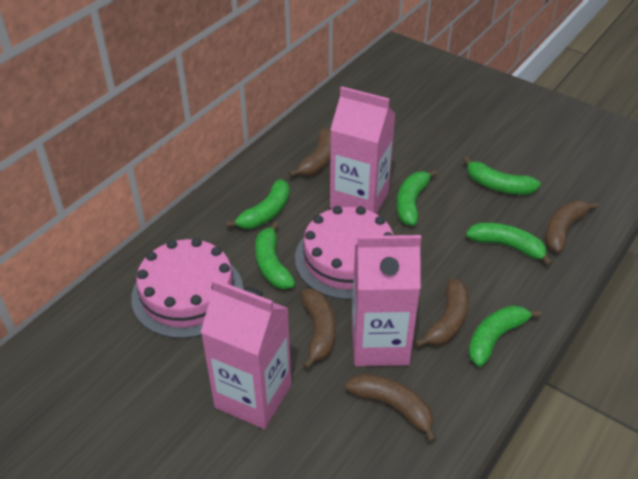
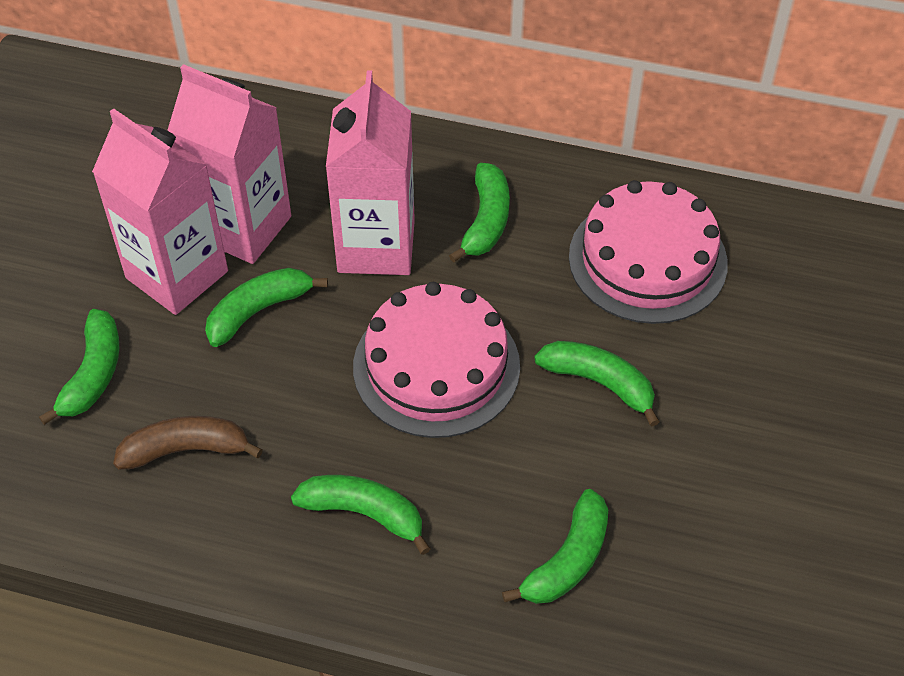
brown banana: 5 -> 1

